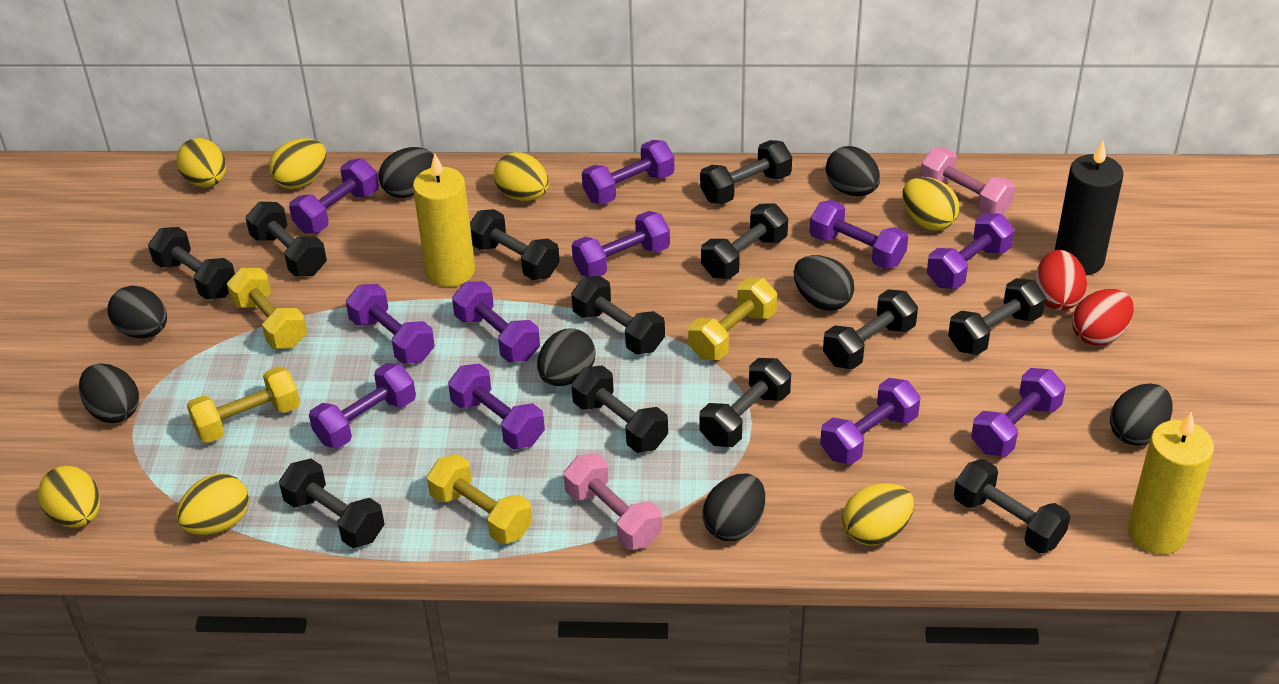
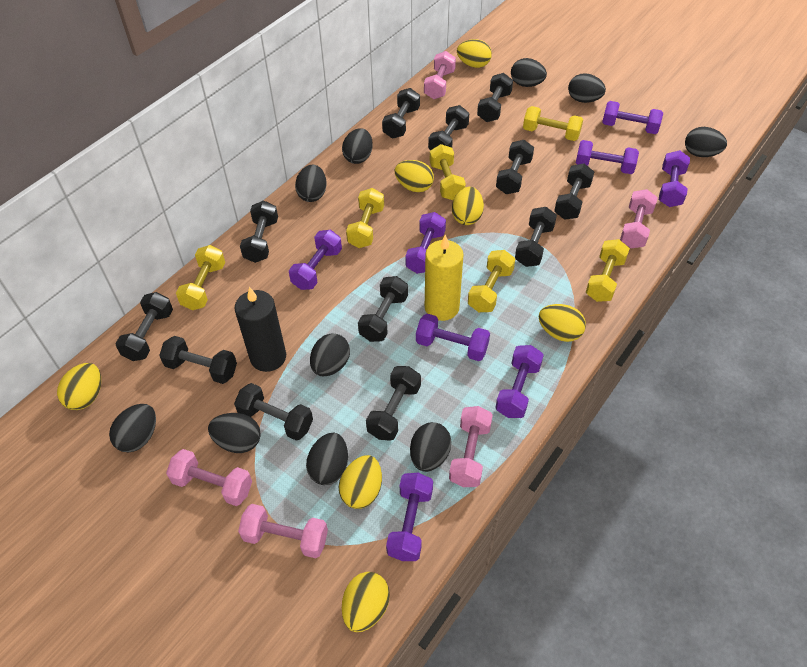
black egg: 8 -> 10
pink dumbbell: 2 -> 5
purple dumbbell: 11 -> 8
red egg: 2 -> 0
yellow candle: 2 -> 1
yellow dumbbell: 4 -> 6

